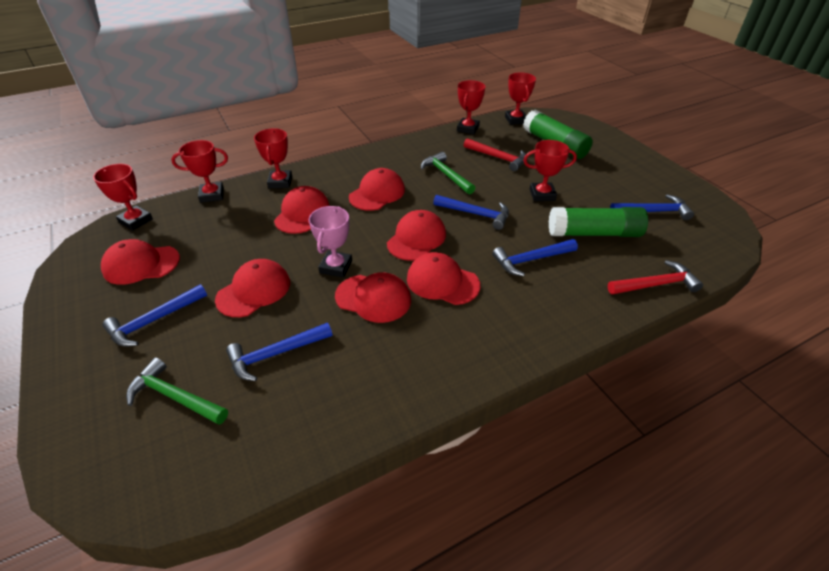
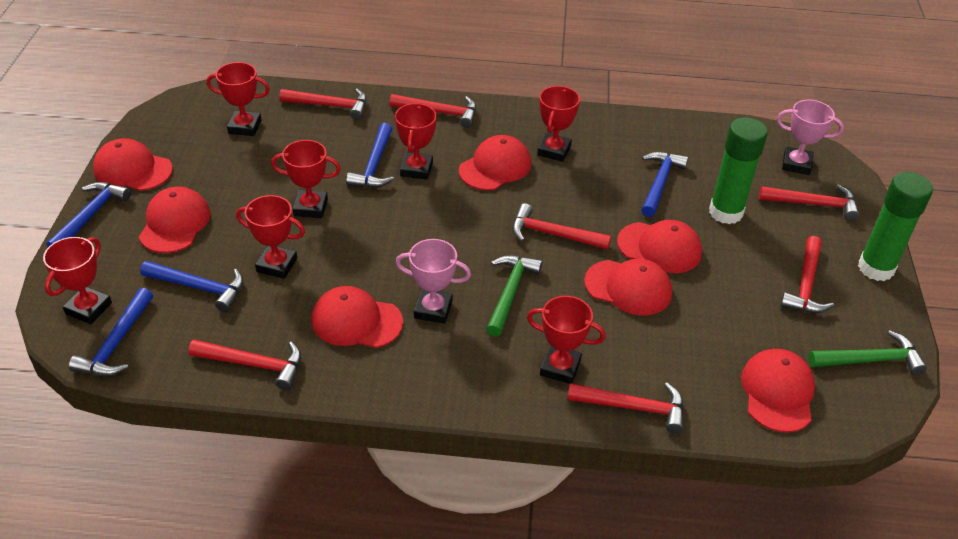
pink trophy: 1 -> 2
red hammer: 2 -> 7
red trophy: 6 -> 7

